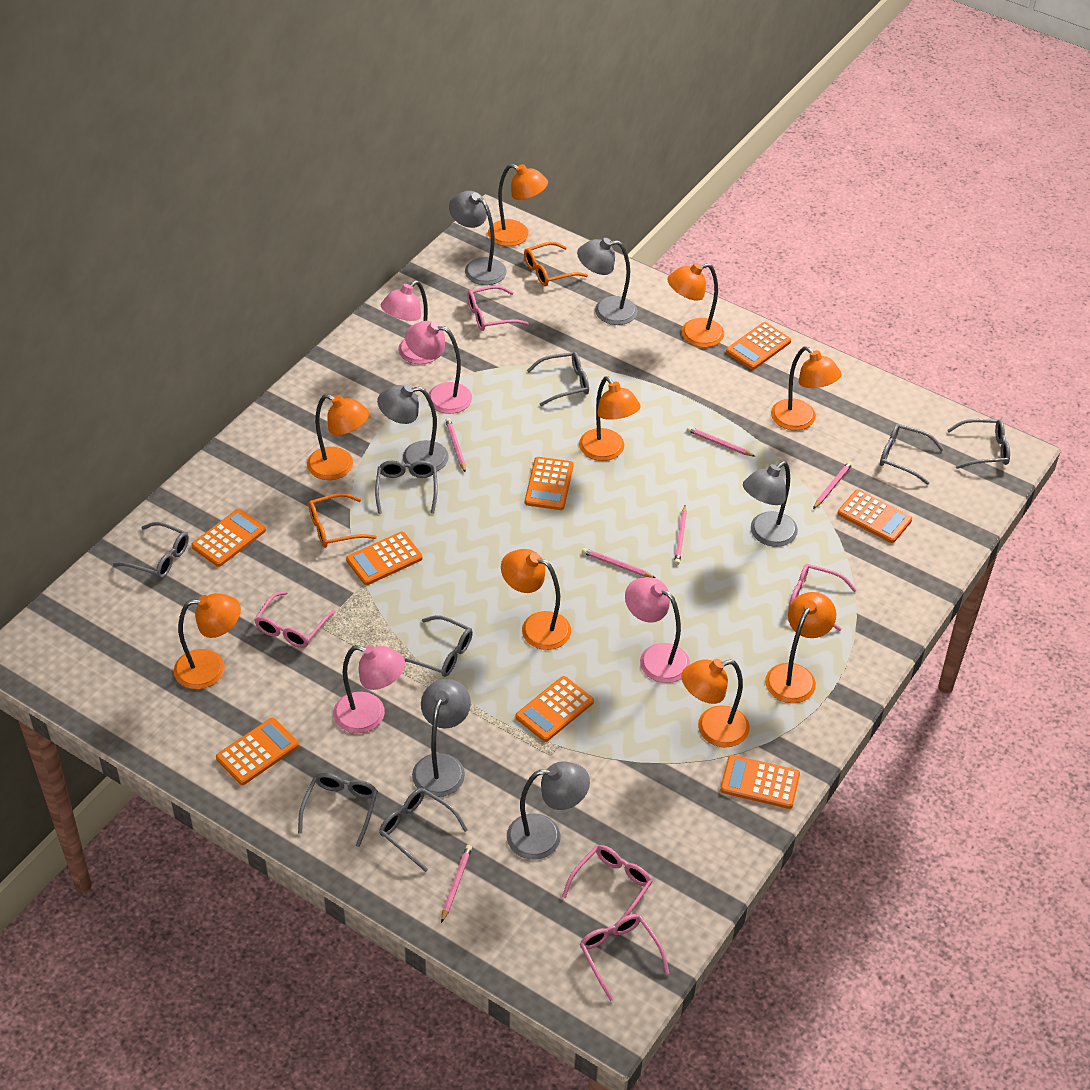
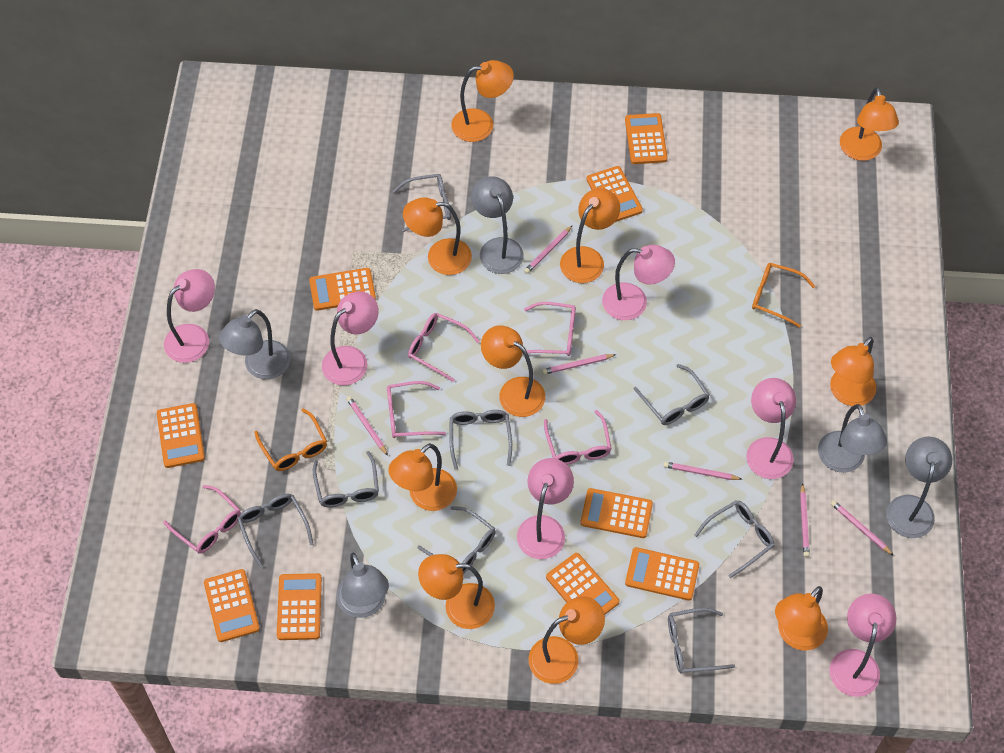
grey lamp: 6 -> 5
orange calculator: 8 -> 9
orange lamp: 9 -> 10
pink lamp: 4 -> 6

